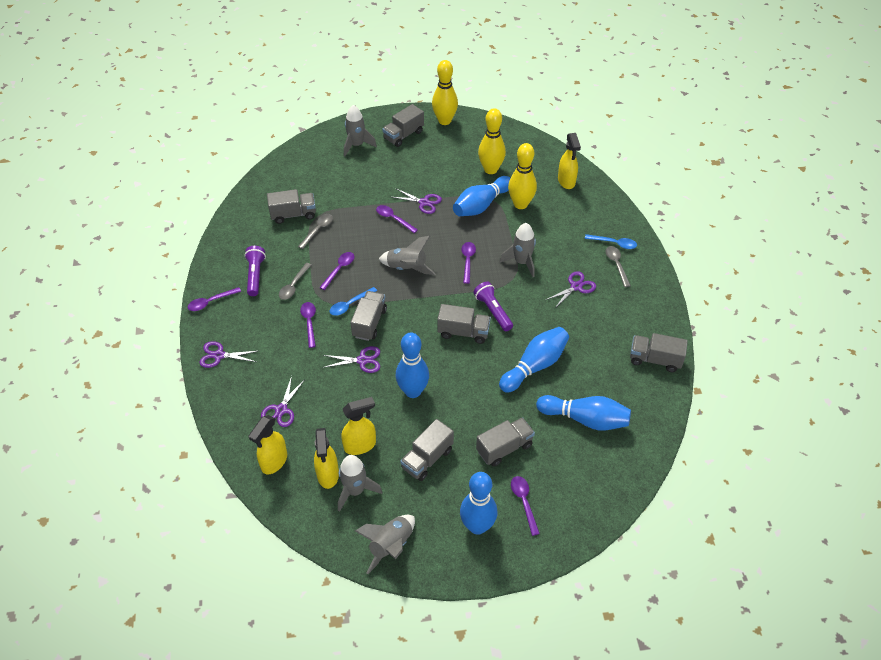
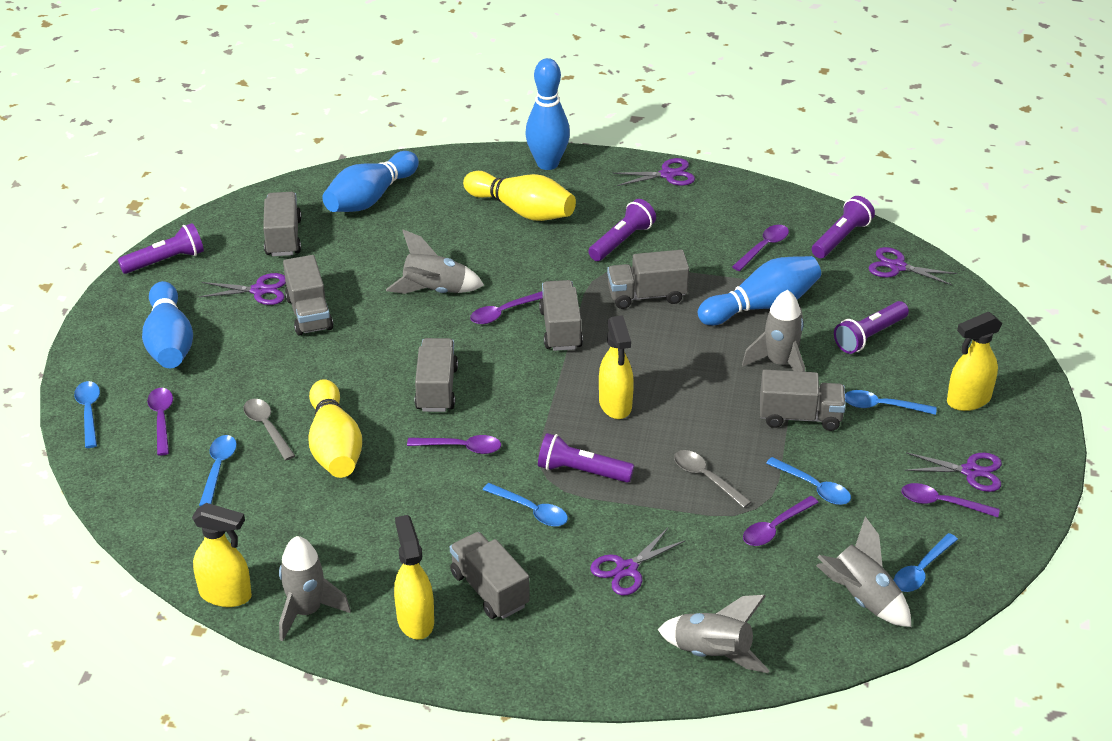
blue bowling pin: 5 -> 4
blue spoon: 2 -> 6
grey spoon: 3 -> 2
purple flashlight: 2 -> 5
yellow bowling pin: 3 -> 2

